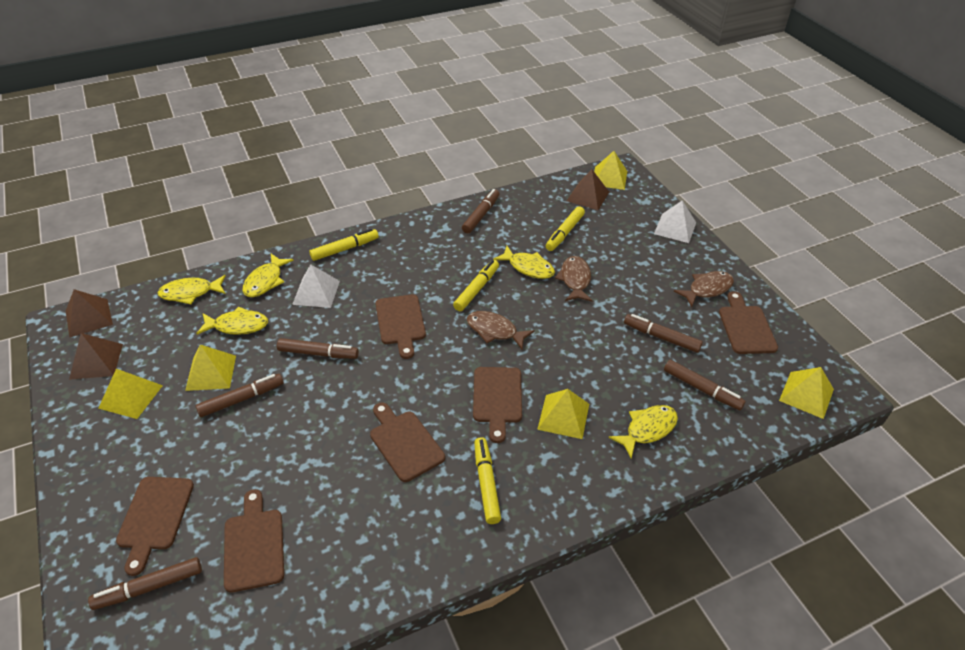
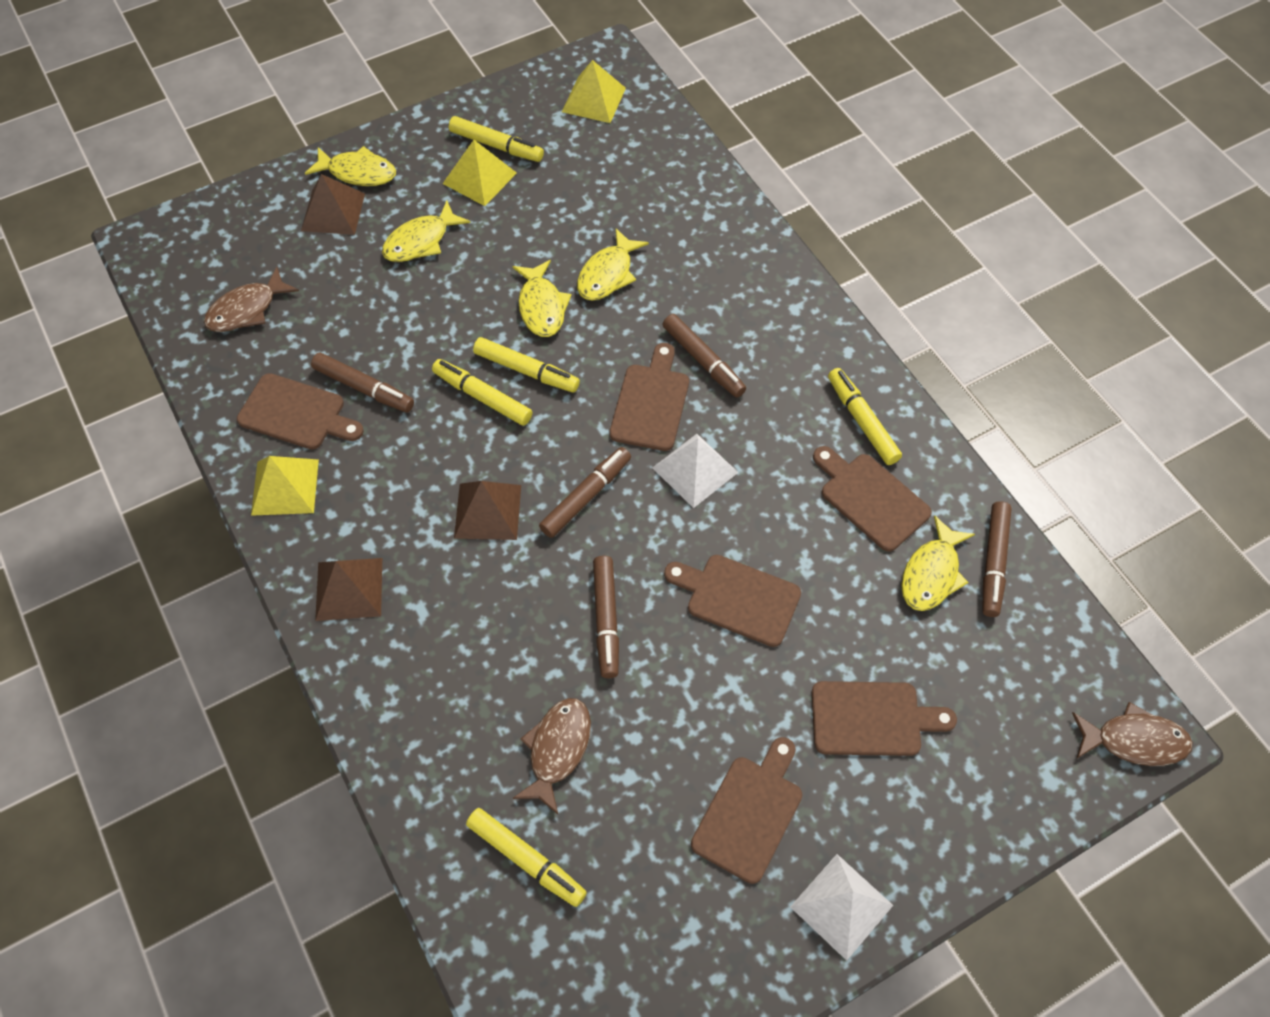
brown marker: 6 -> 5
yellow marker: 4 -> 5
yellow pyramid: 5 -> 3

